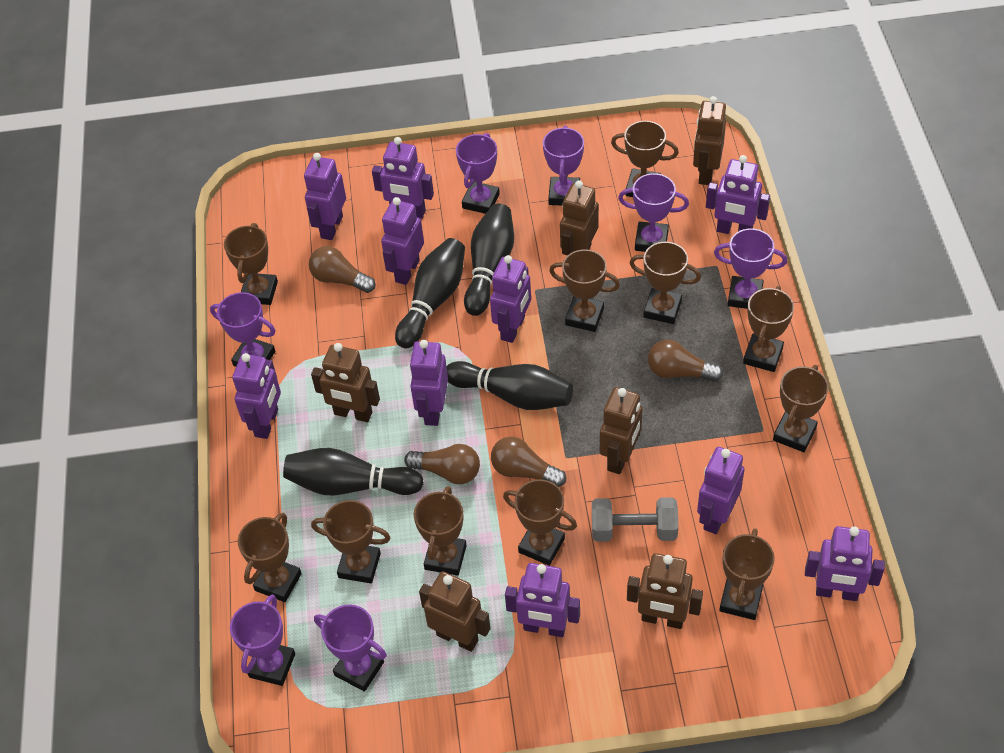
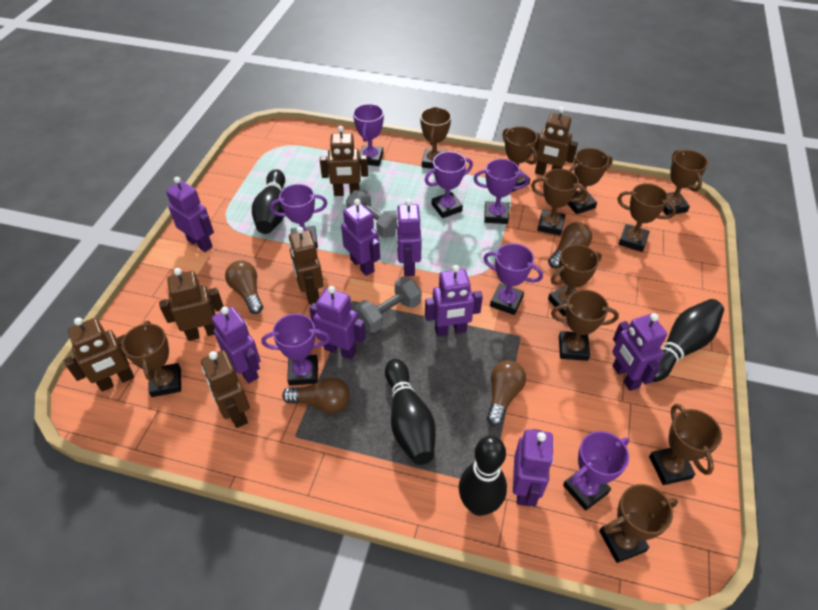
grey dumbbell: 1 -> 2
purple robot: 10 -> 8

